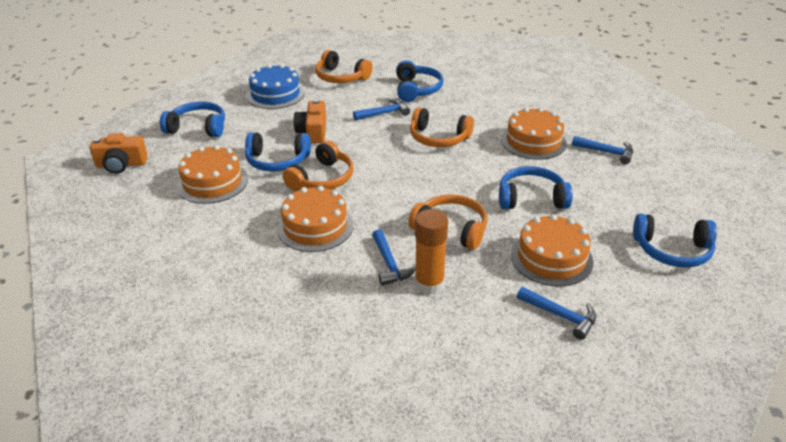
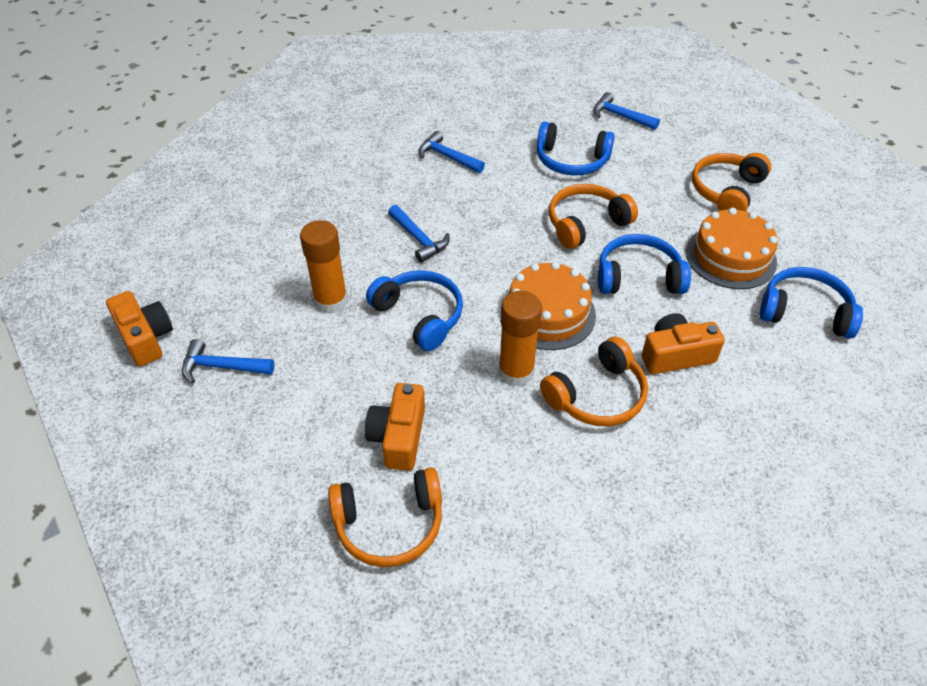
blue cake: 1 -> 0
blue headphones: 5 -> 4
orange cake: 4 -> 2
orange camera: 2 -> 3
orange glue stick: 1 -> 2

